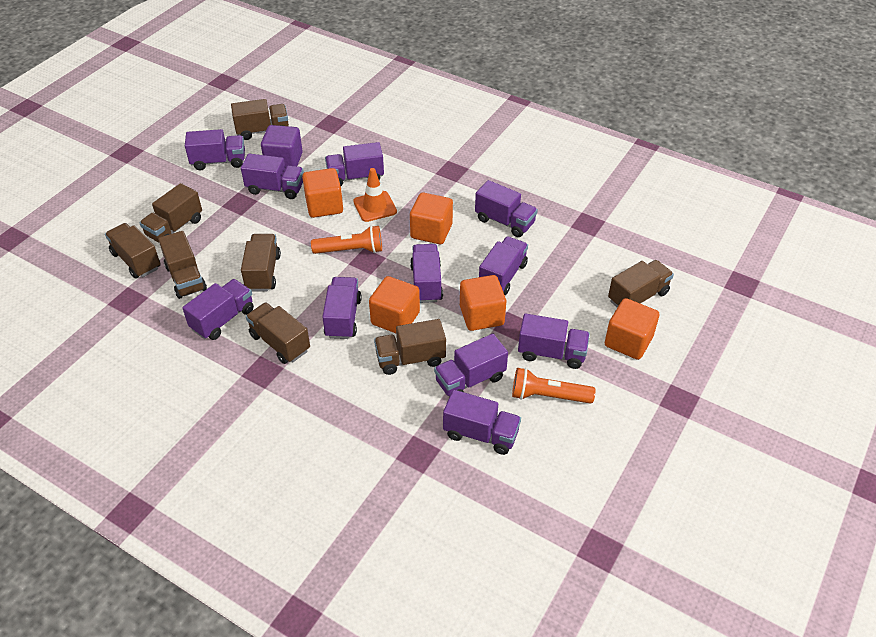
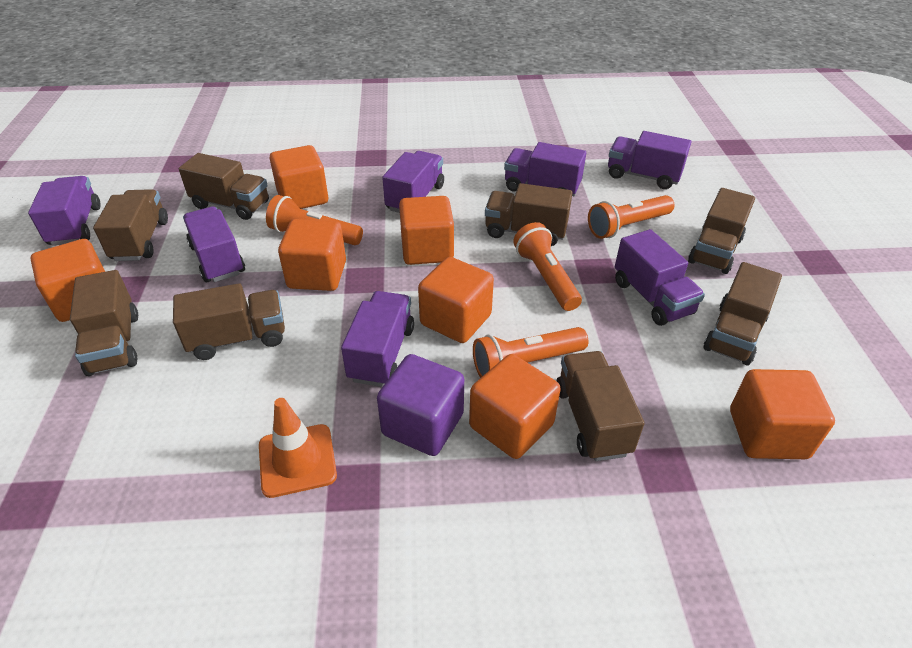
orange cube: 5 -> 7
orange flashlight: 2 -> 4
purple truck: 11 -> 7

